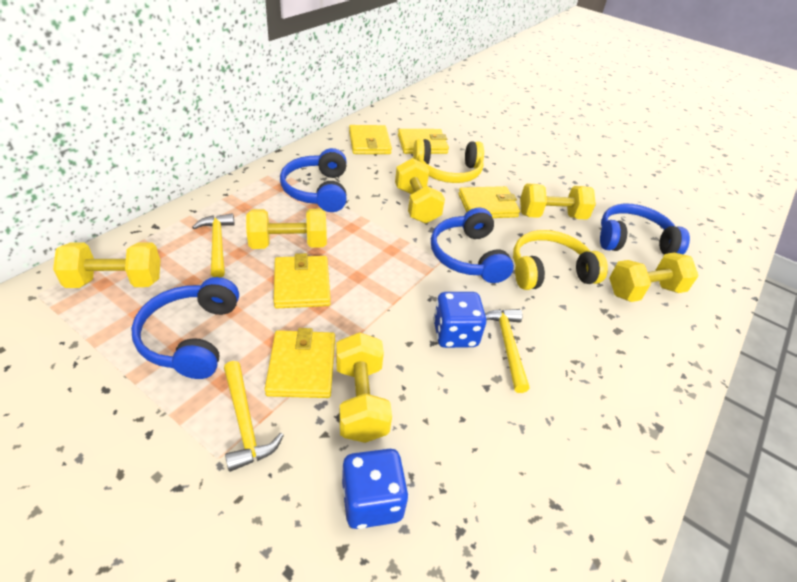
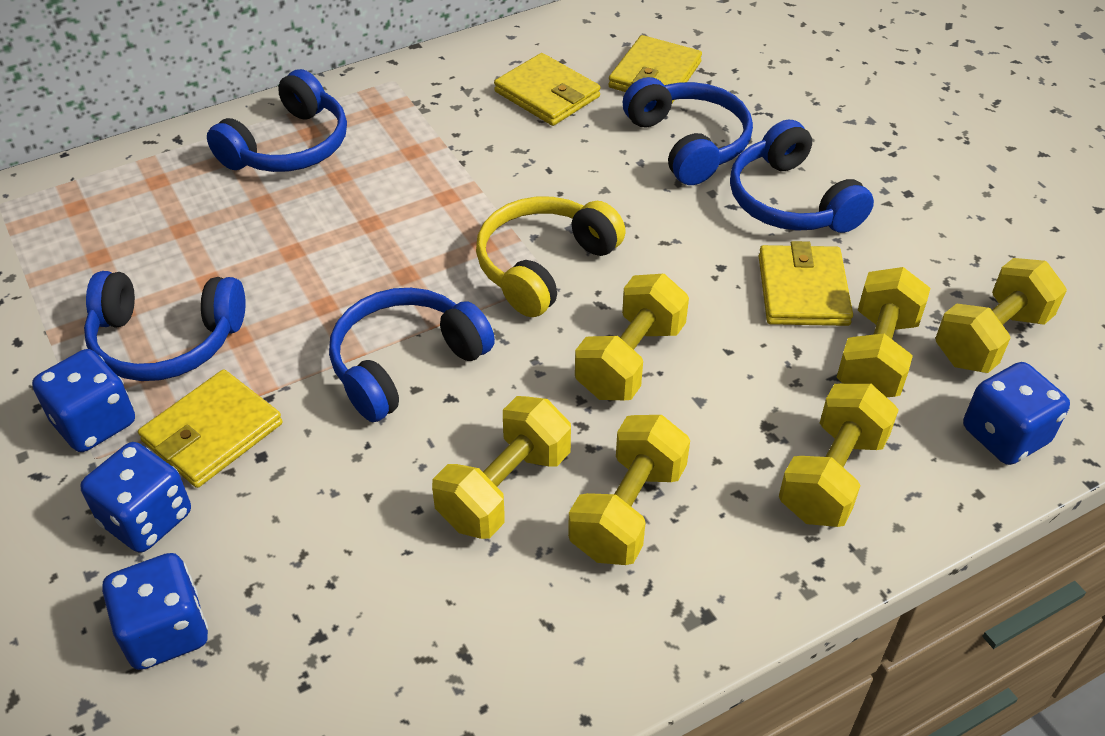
blue dice: 2 -> 4
blue headphones: 4 -> 5
yellow hammer: 3 -> 0
yellow headphones: 2 -> 1
yellow wallet: 5 -> 4

